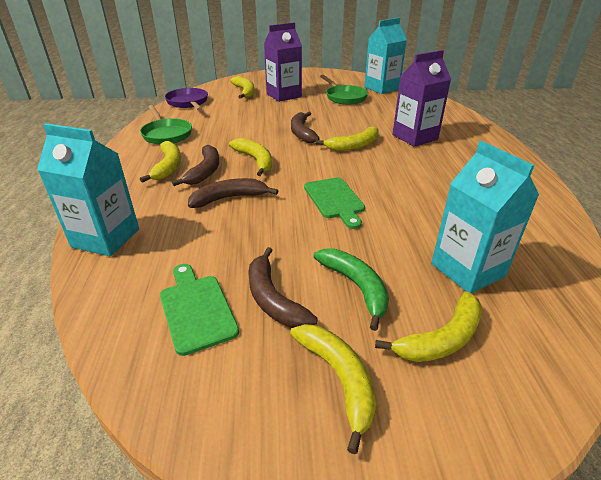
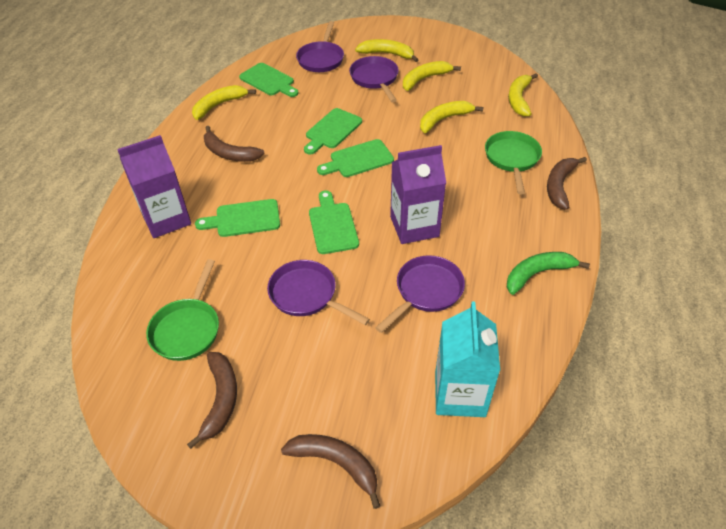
green cutting board: 2 -> 5
purple pan: 1 -> 4
turquoise carton: 3 -> 1
yellow banana: 6 -> 5

